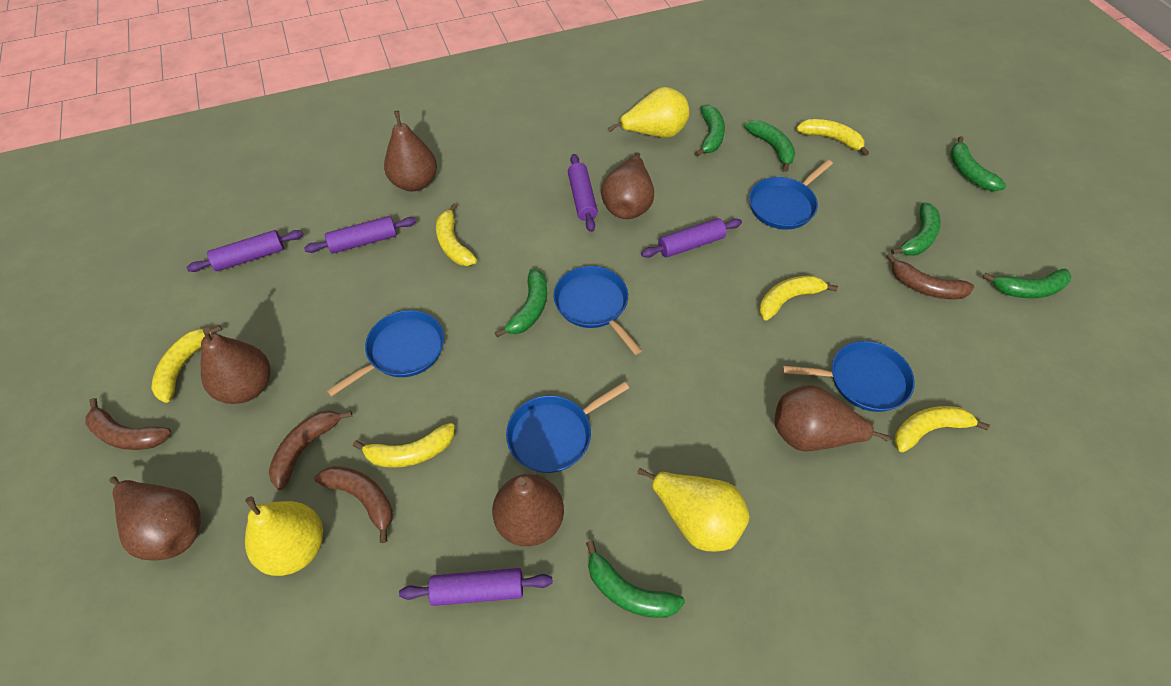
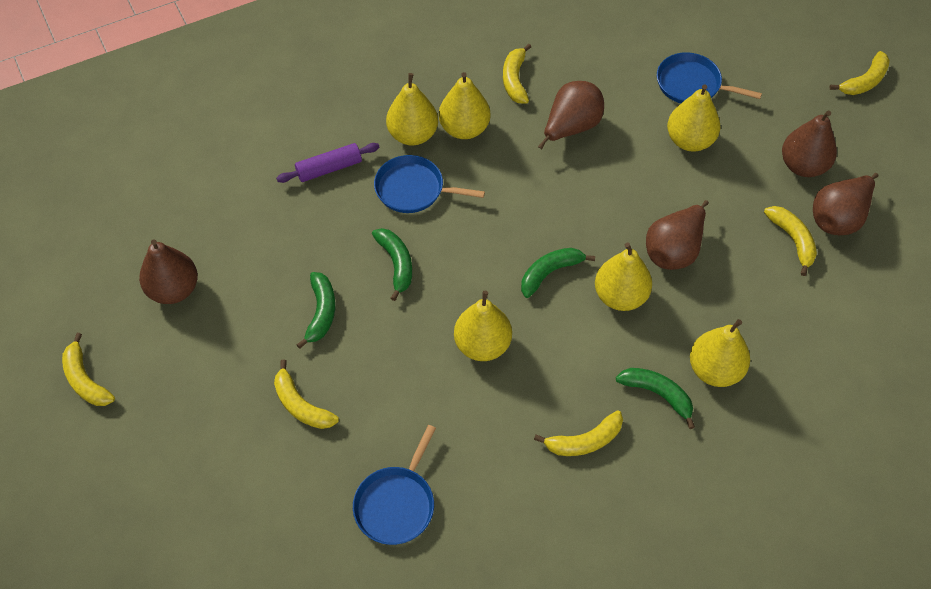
blue pan: 5 -> 3
brown banana: 4 -> 0
brown pear: 6 -> 5
green banana: 7 -> 4
purple rolling pin: 5 -> 1
yellow pear: 3 -> 6

